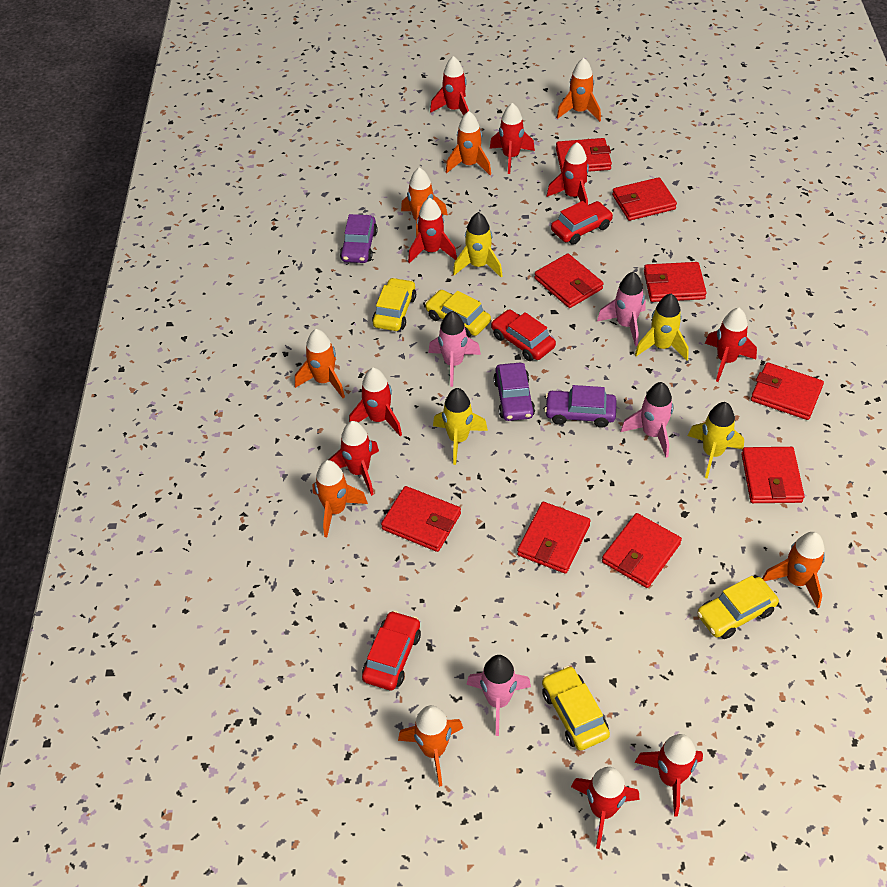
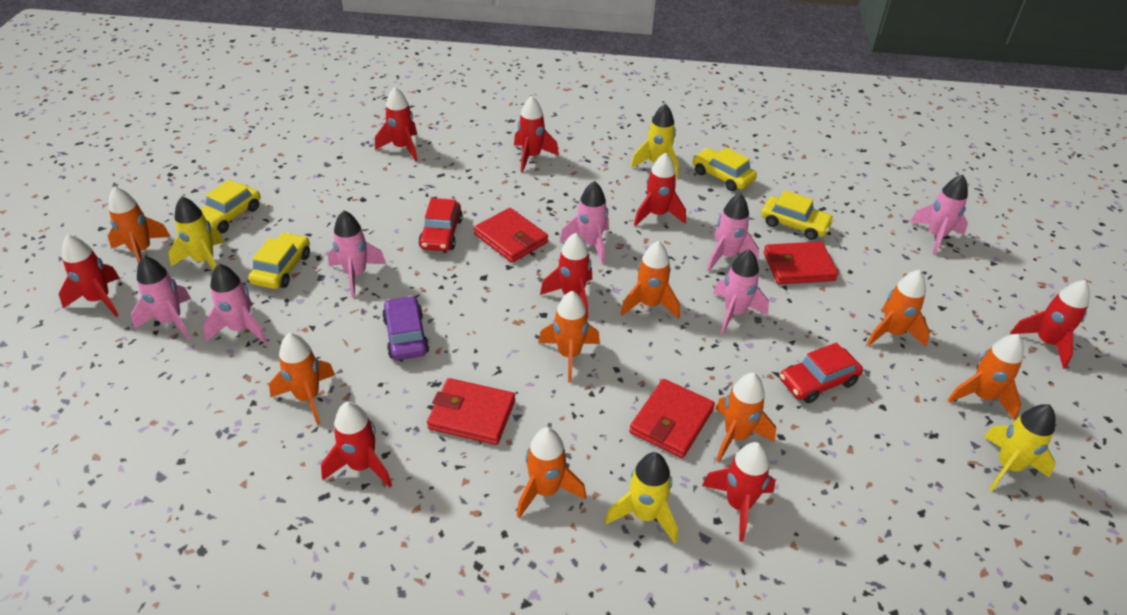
orange rocket: 7 -> 8
pink rocket: 4 -> 7
purple car: 3 -> 1
red car: 3 -> 2
red rocket: 9 -> 8
red wallet: 9 -> 4

